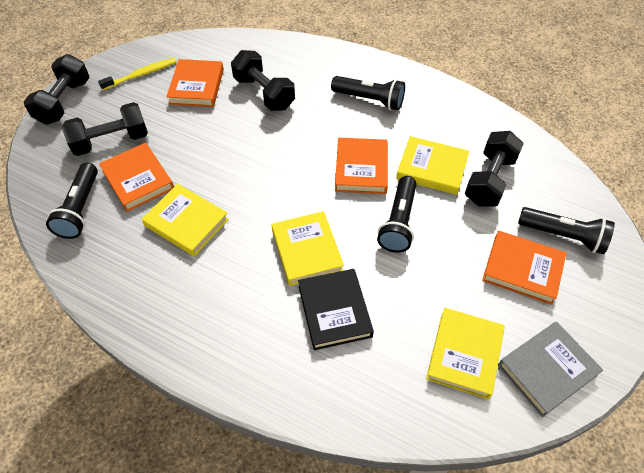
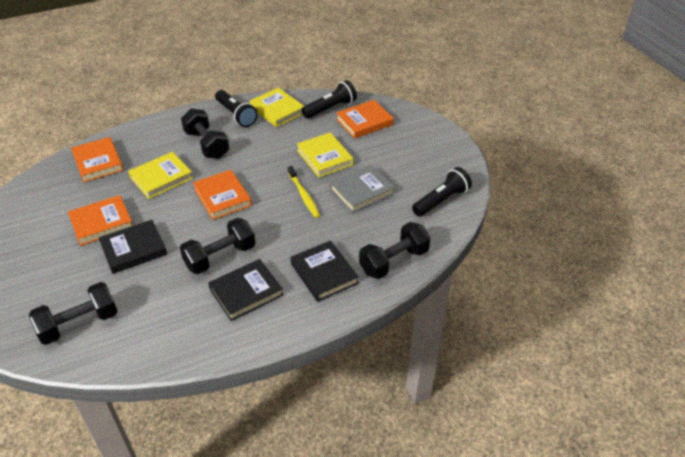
black book: 1 -> 3
black flashlight: 4 -> 3
yellow book: 4 -> 3

